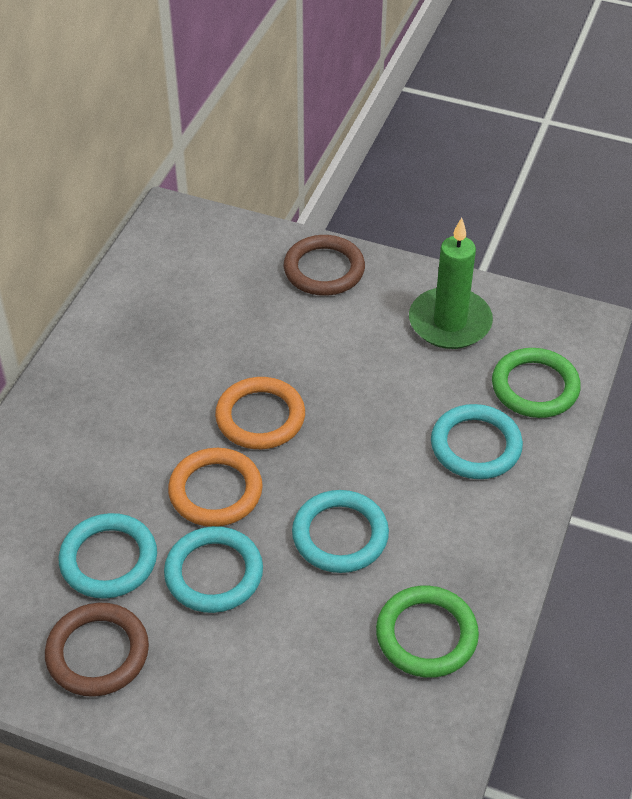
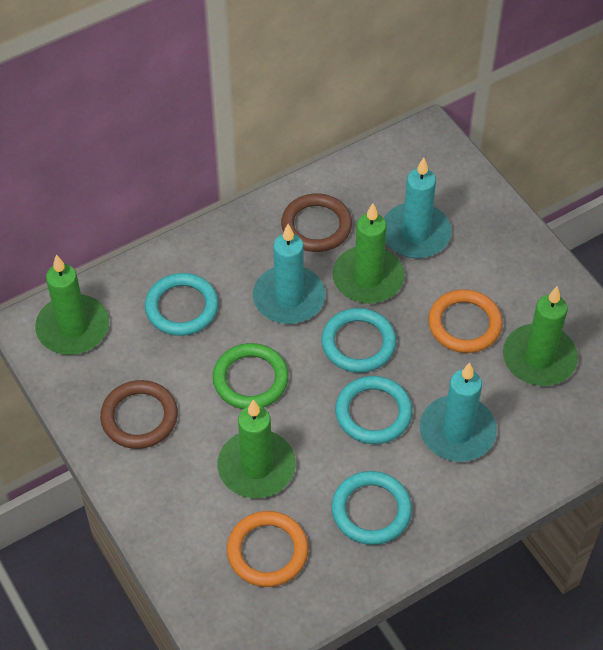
green candle: 1 -> 4
green ring: 2 -> 1
turquoise candle: 0 -> 3

